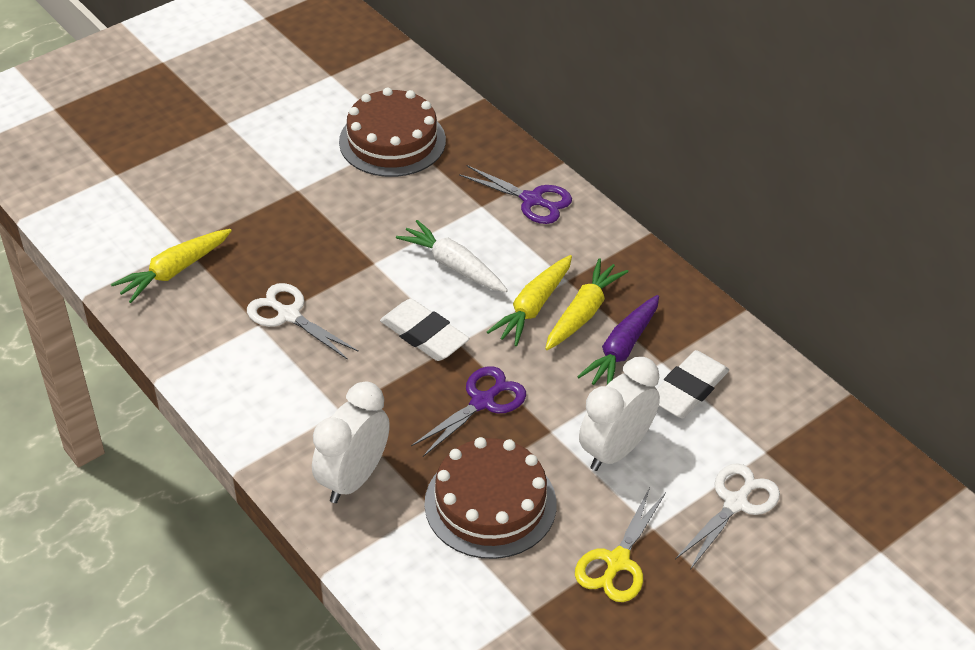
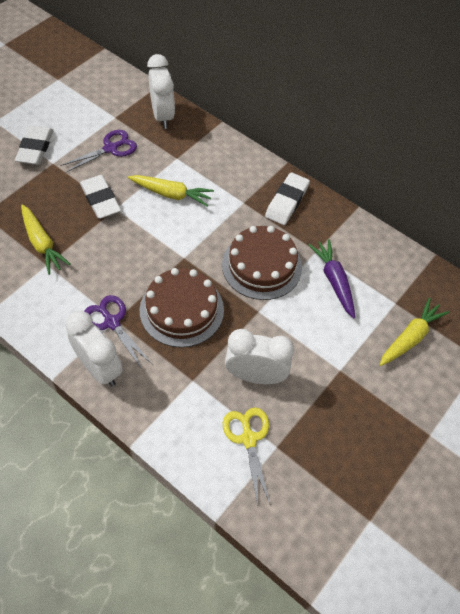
white carrot: 1 -> 0
white clock: 2 -> 3
white eraser: 2 -> 3
white scissors: 2 -> 0

